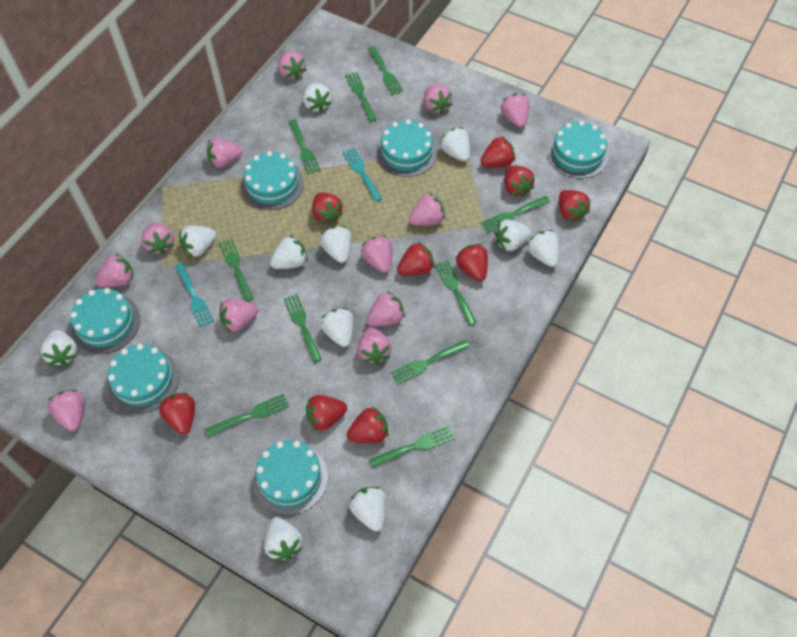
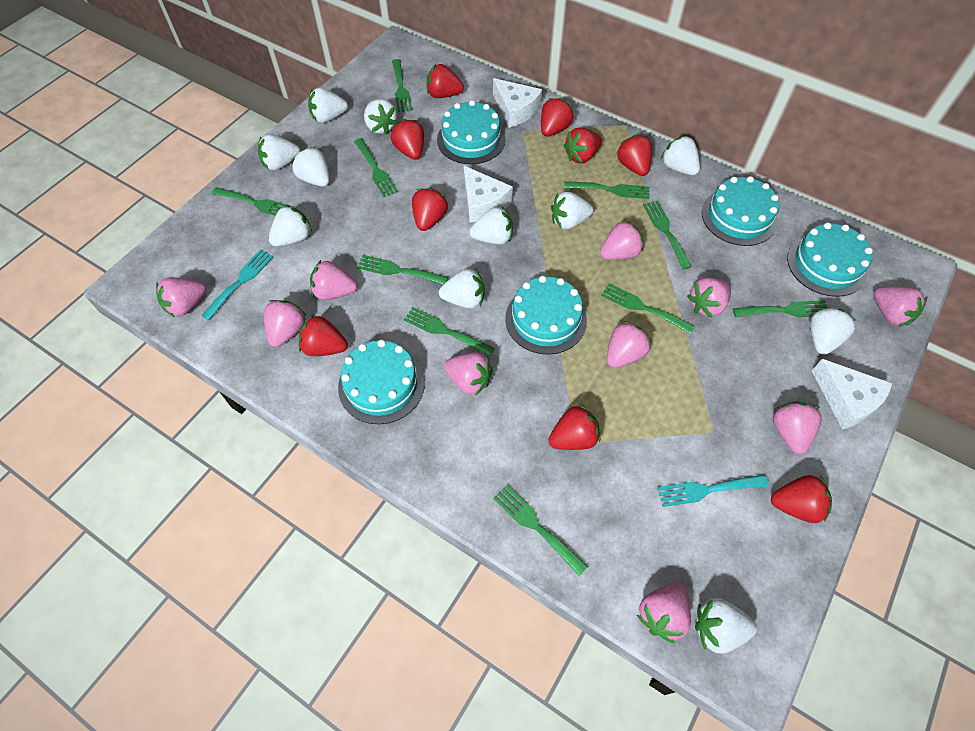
pink strawberry: 12 -> 10
turquoise cake: 6 -> 5
white cheese: 0 -> 3

